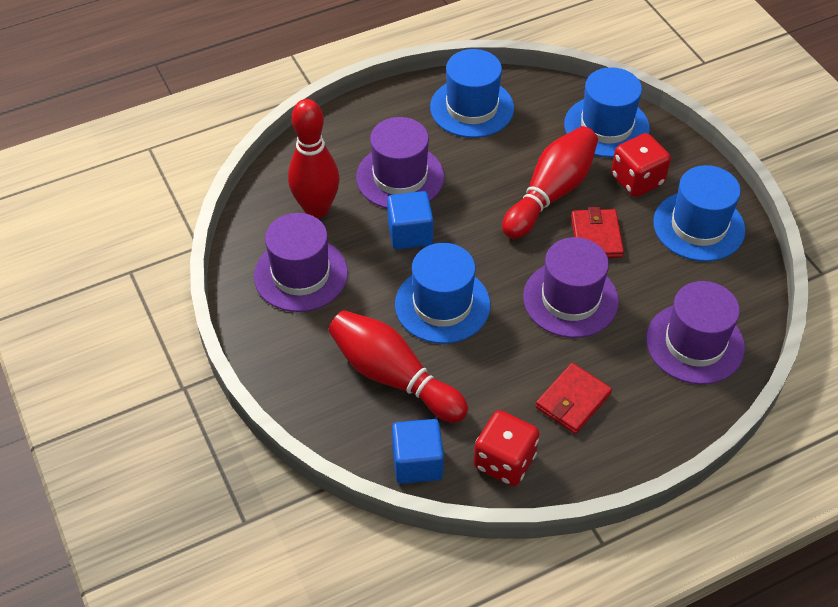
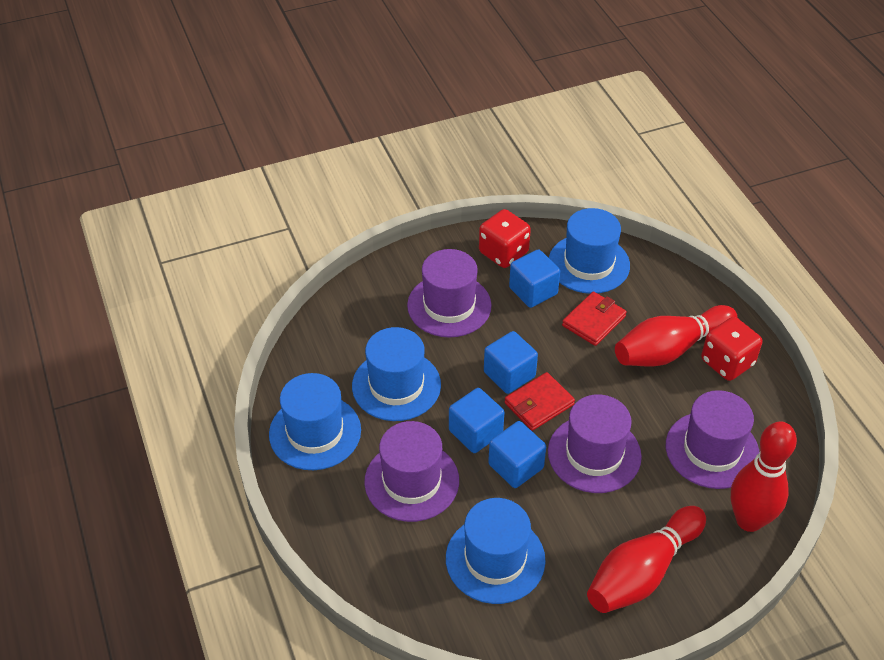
blue cube: 2 -> 4

